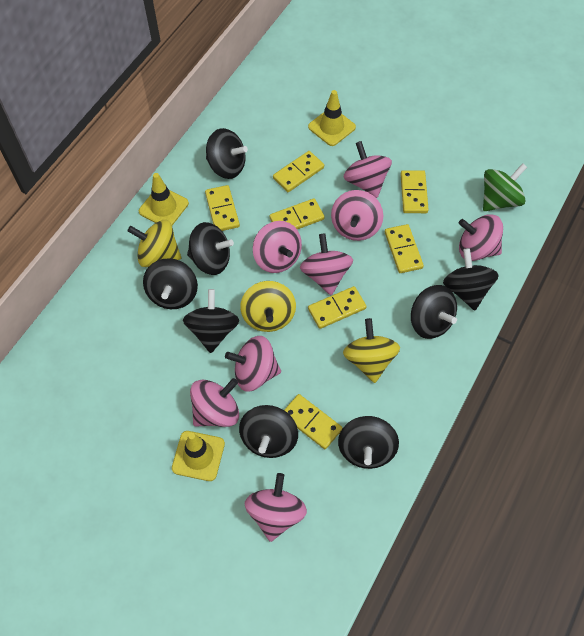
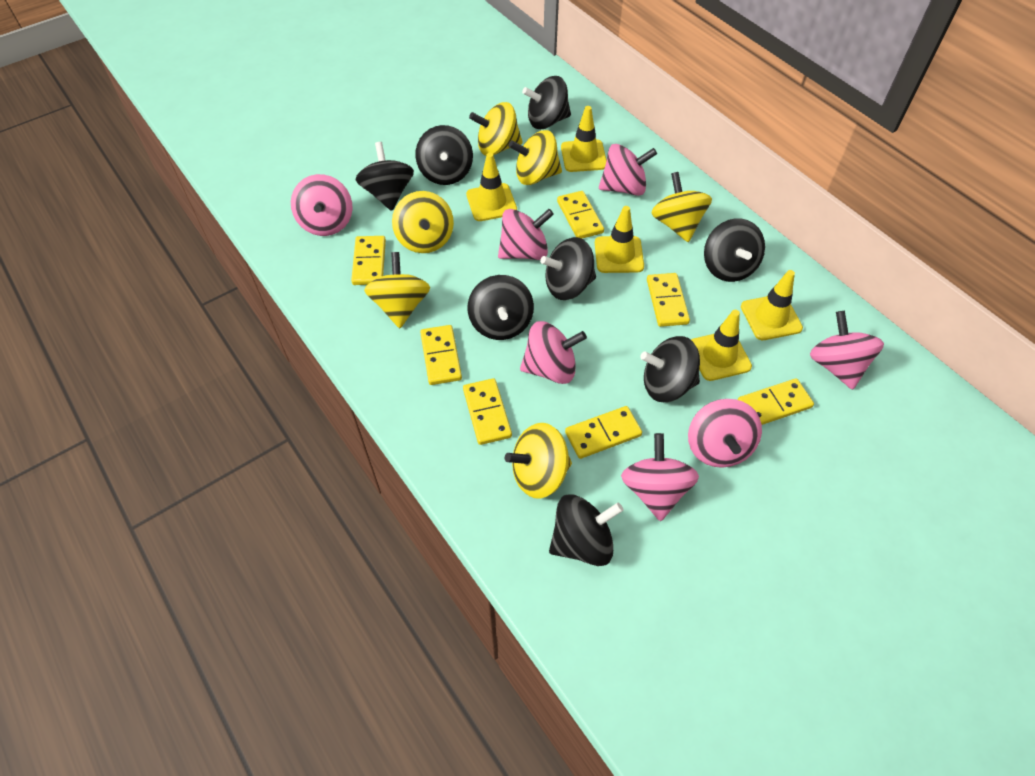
green spinning top: 1 -> 0
pink spinning top: 8 -> 7
yellow spinning top: 3 -> 6
yellow traffic cone: 3 -> 5

